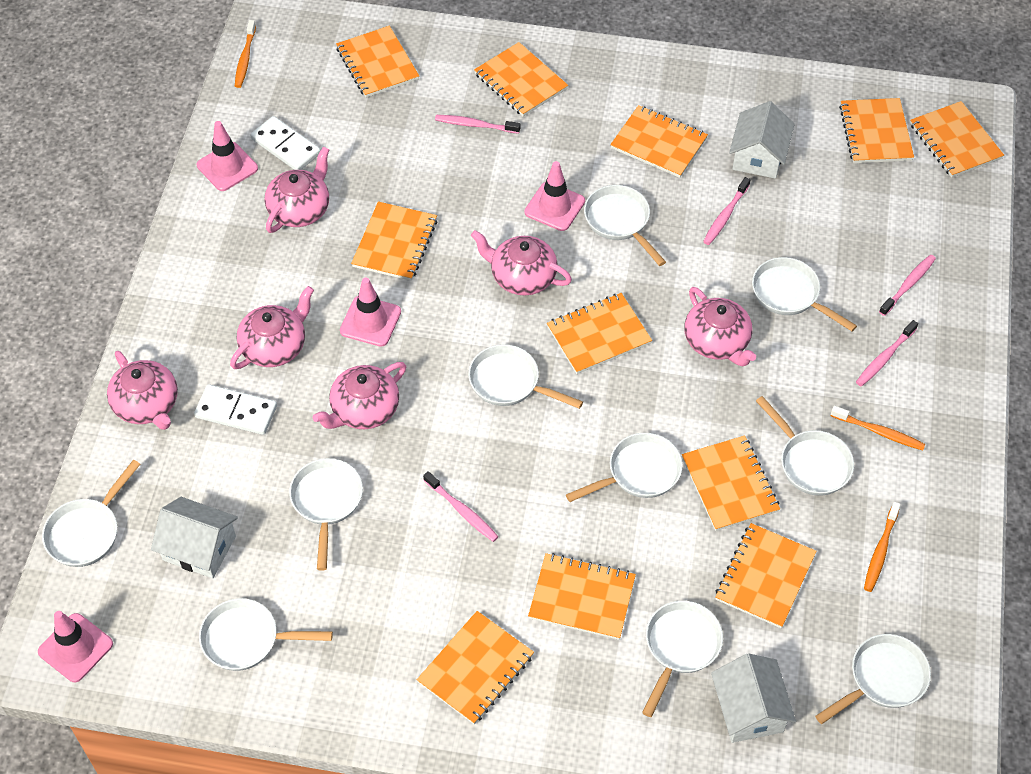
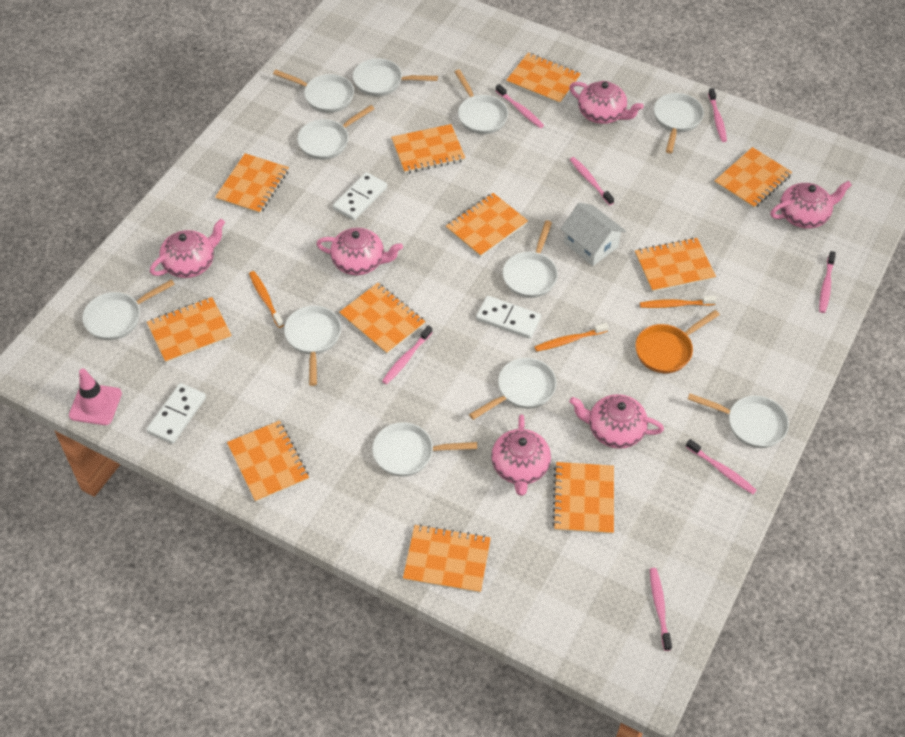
orange pan: 0 -> 1
pink toothbrush: 5 -> 7
pink traffic cone: 4 -> 1
white domino: 2 -> 3
white house: 3 -> 1
white pan: 10 -> 11

